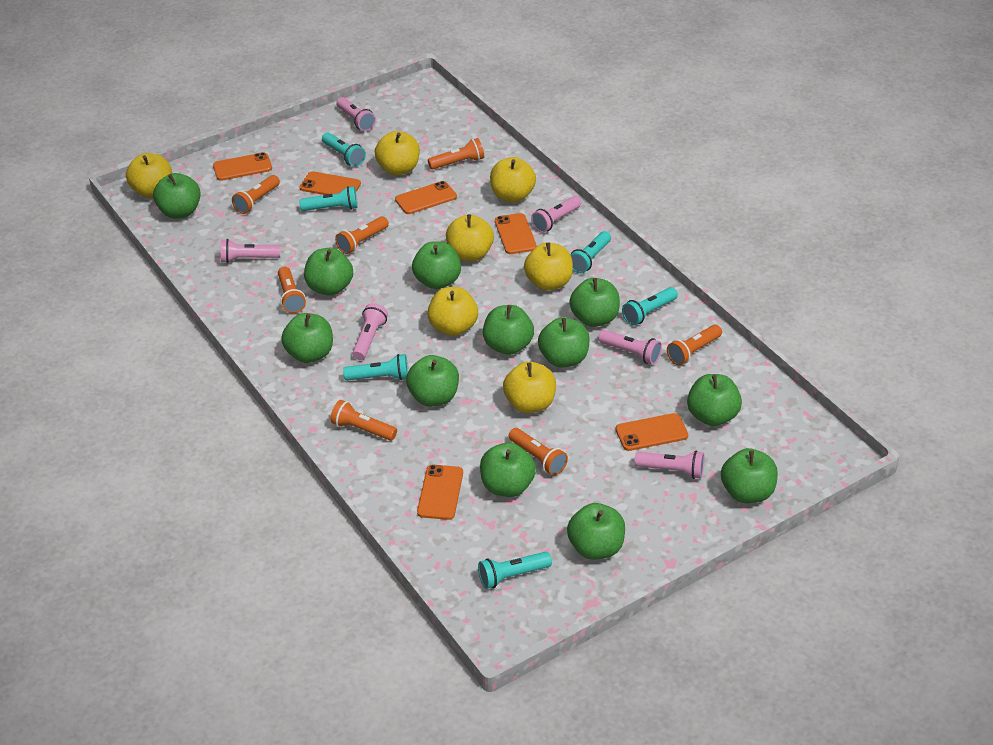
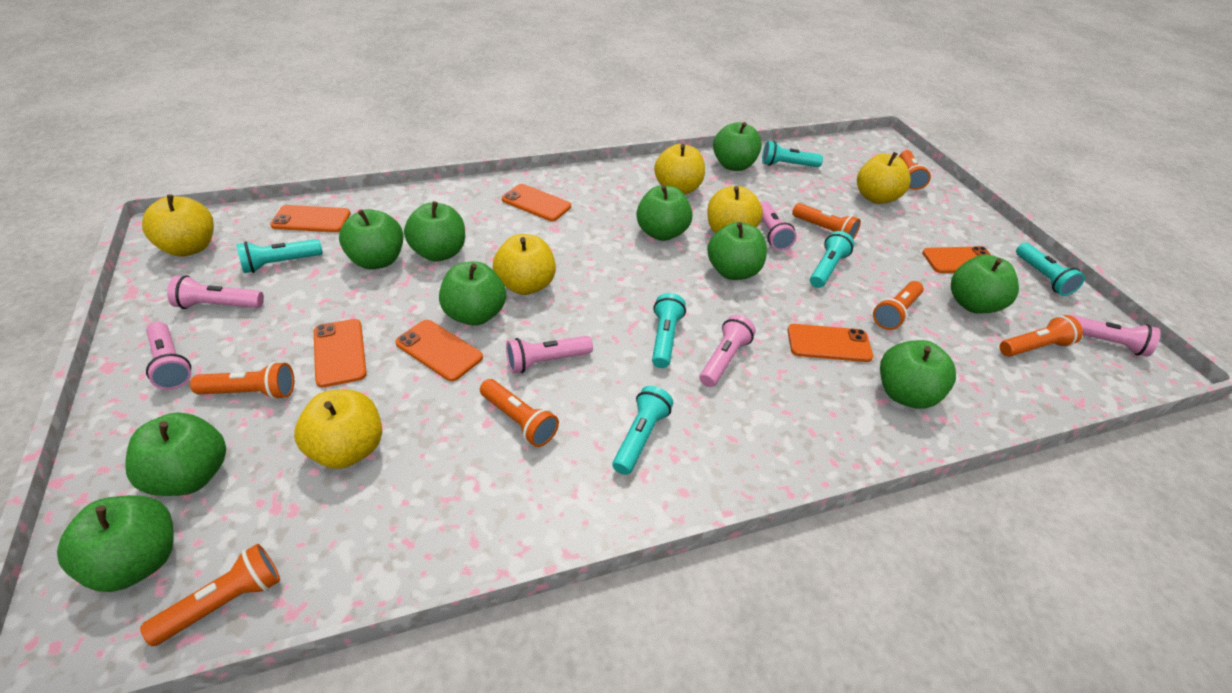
green apple: 12 -> 10
yellow apple: 7 -> 6

